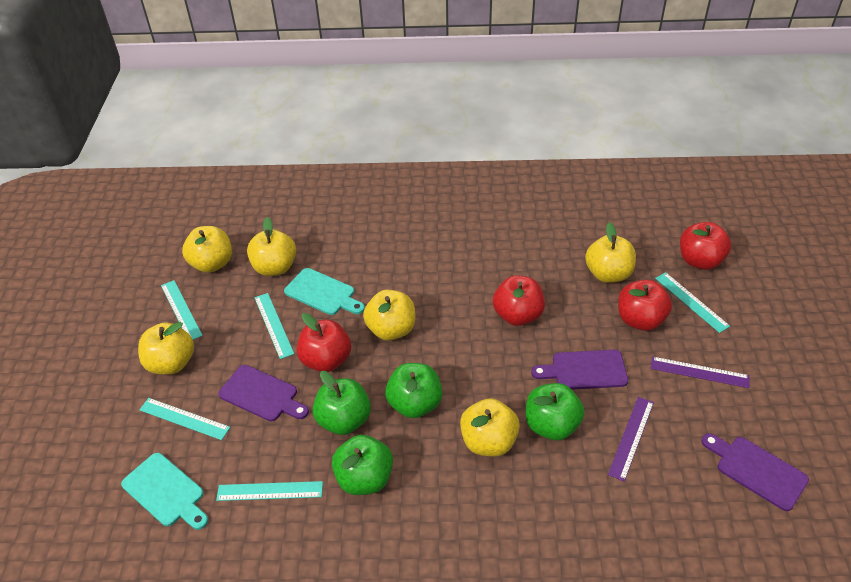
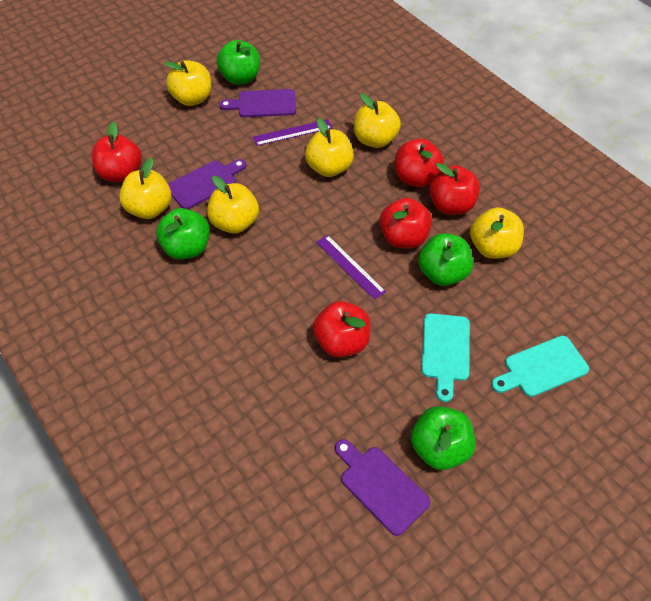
red apple: 4 -> 5
turquoise ruler: 5 -> 0

